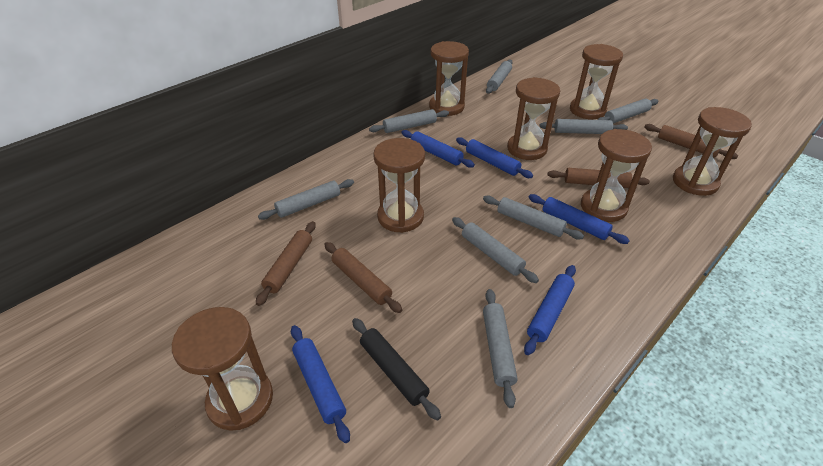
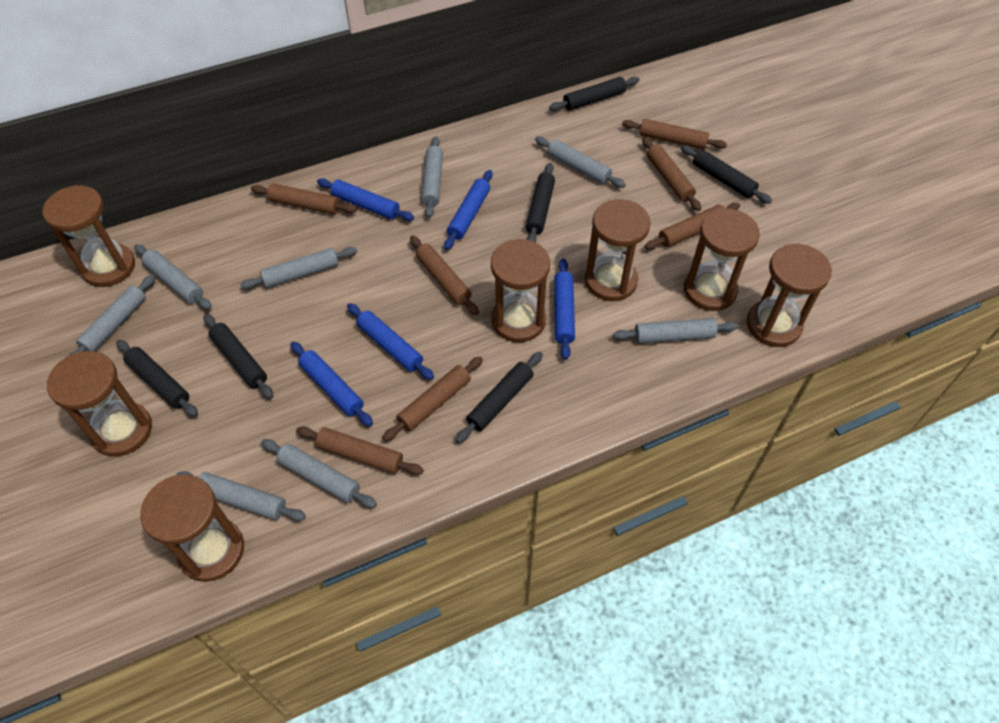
black rolling pin: 1 -> 6
brown rolling pin: 4 -> 7

